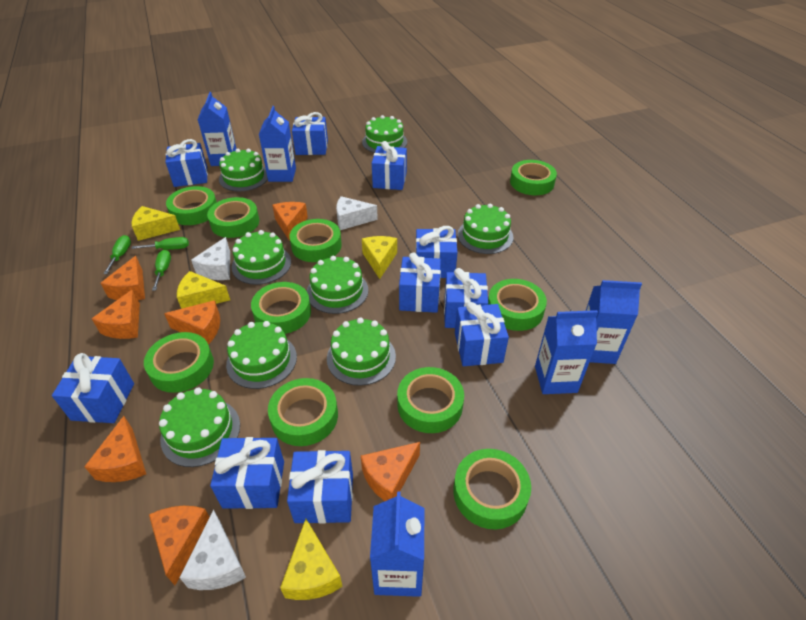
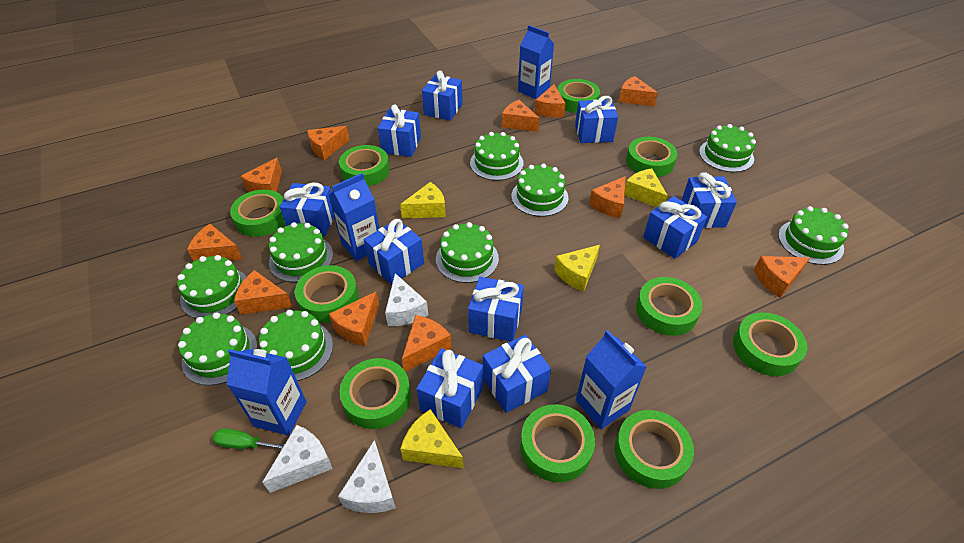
blue carton: 5 -> 4
green cake: 8 -> 9
green screwdriver: 3 -> 1
orange cheese: 7 -> 11

